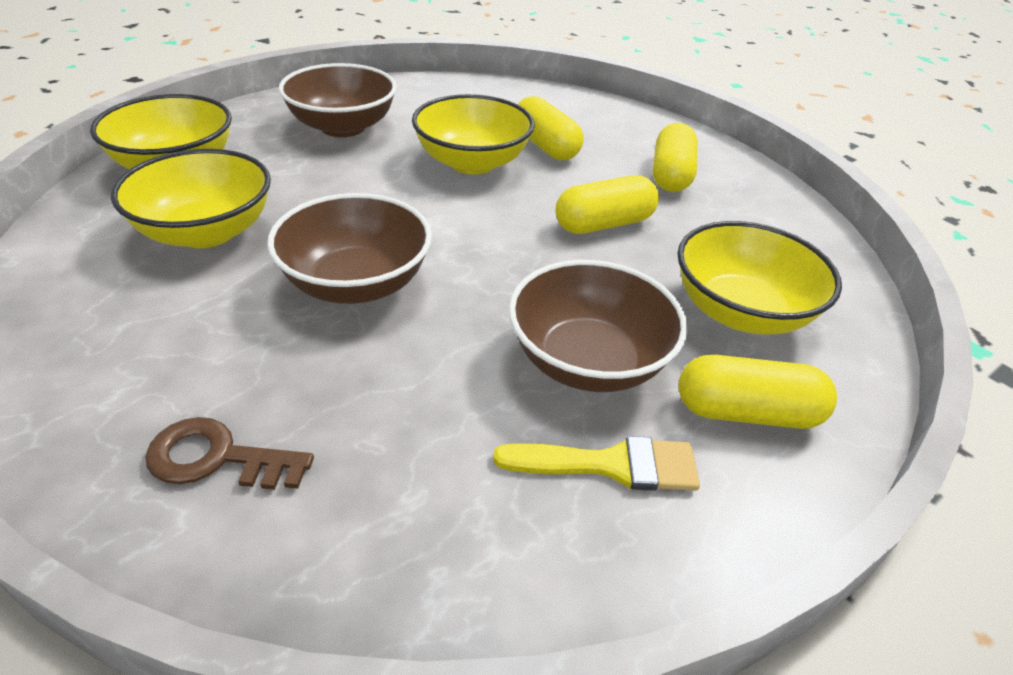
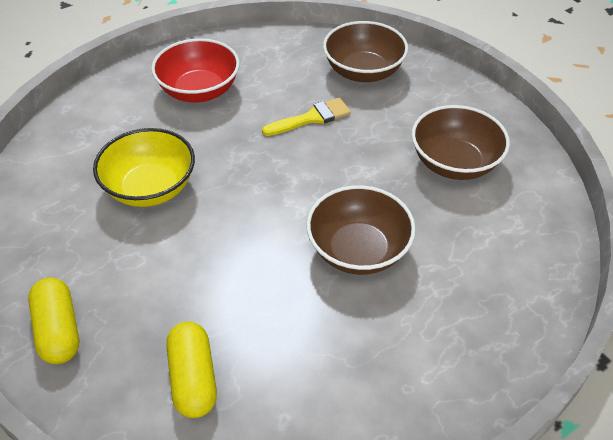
brown key: 1 -> 0
red bowl: 0 -> 1
yellow bowl: 4 -> 1
yellow capsule: 4 -> 2

